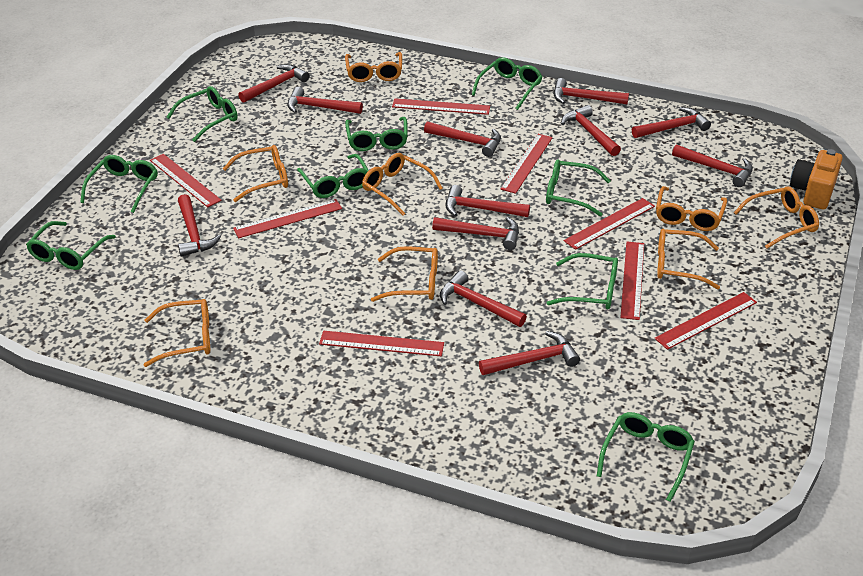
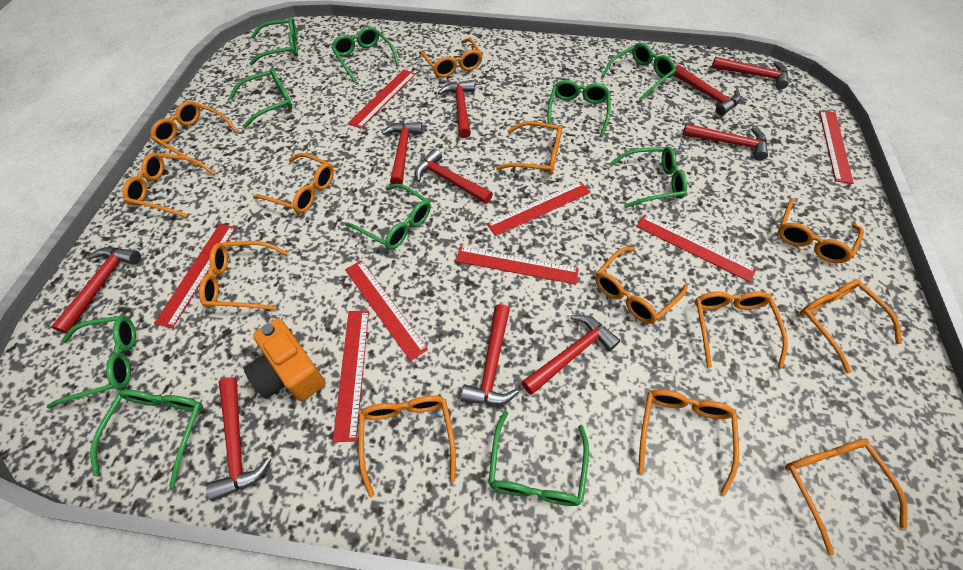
green glasses: 9 -> 10
orange glasses: 8 -> 13
red hammer: 12 -> 10

